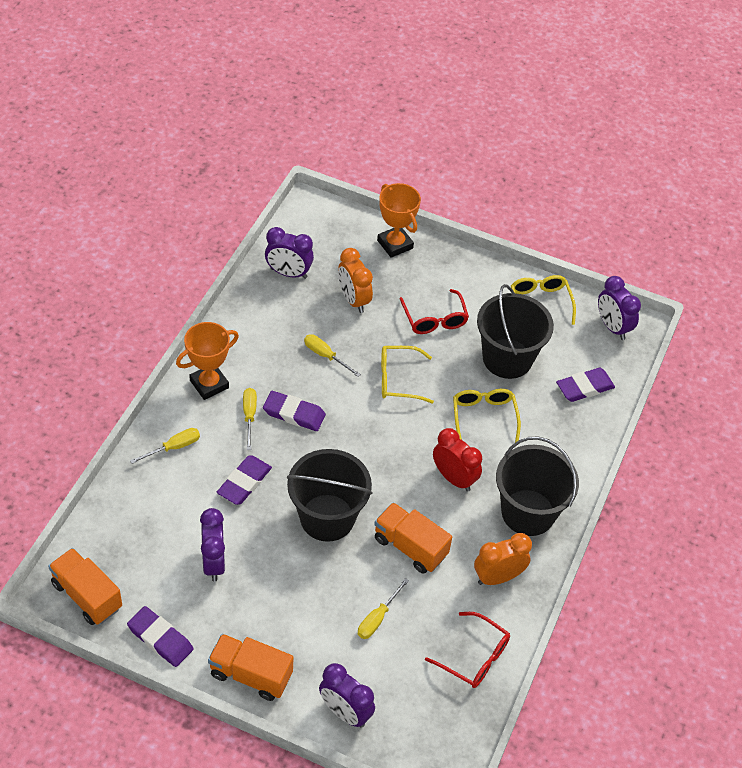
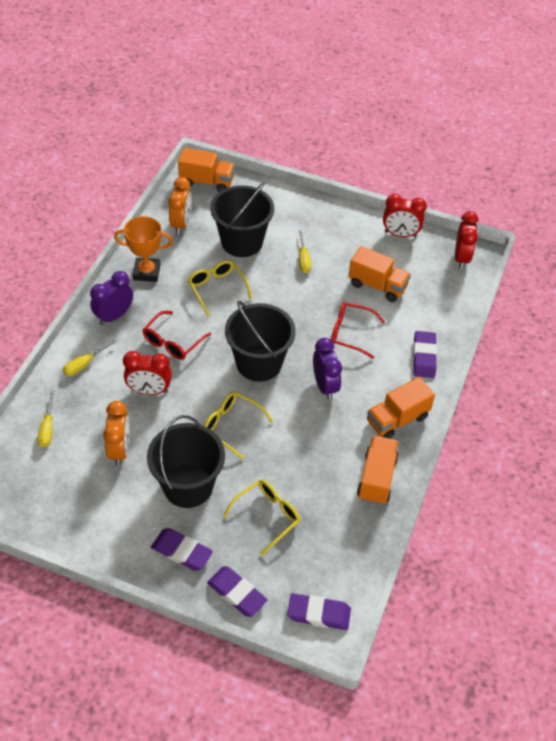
orange trophy: 2 -> 1
orange truck: 3 -> 4
purple clock: 4 -> 2
red clock: 1 -> 3
yellow screwdriver: 4 -> 3

